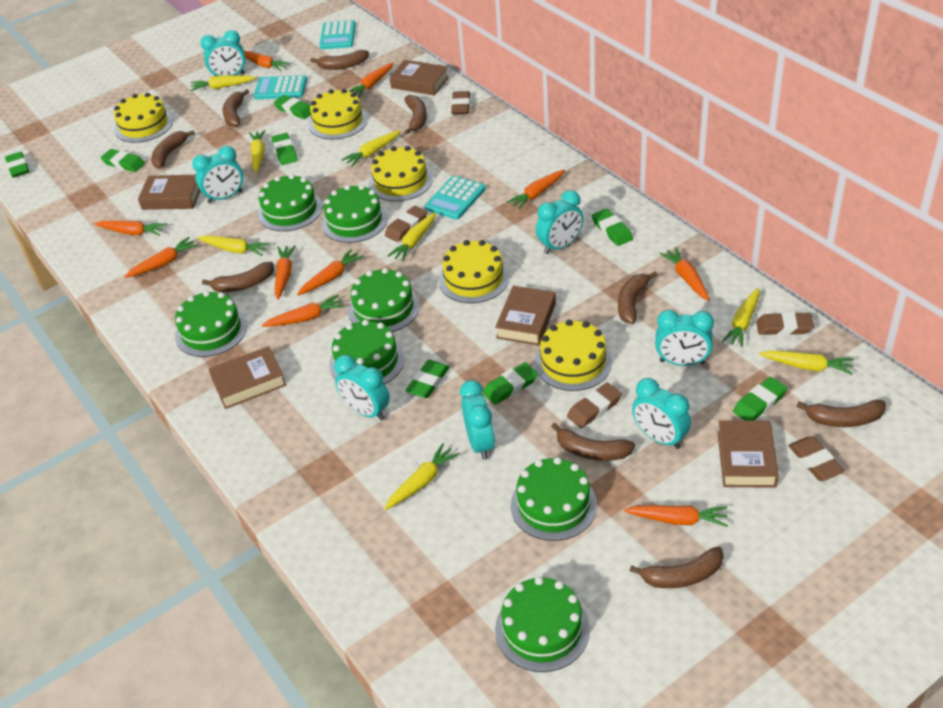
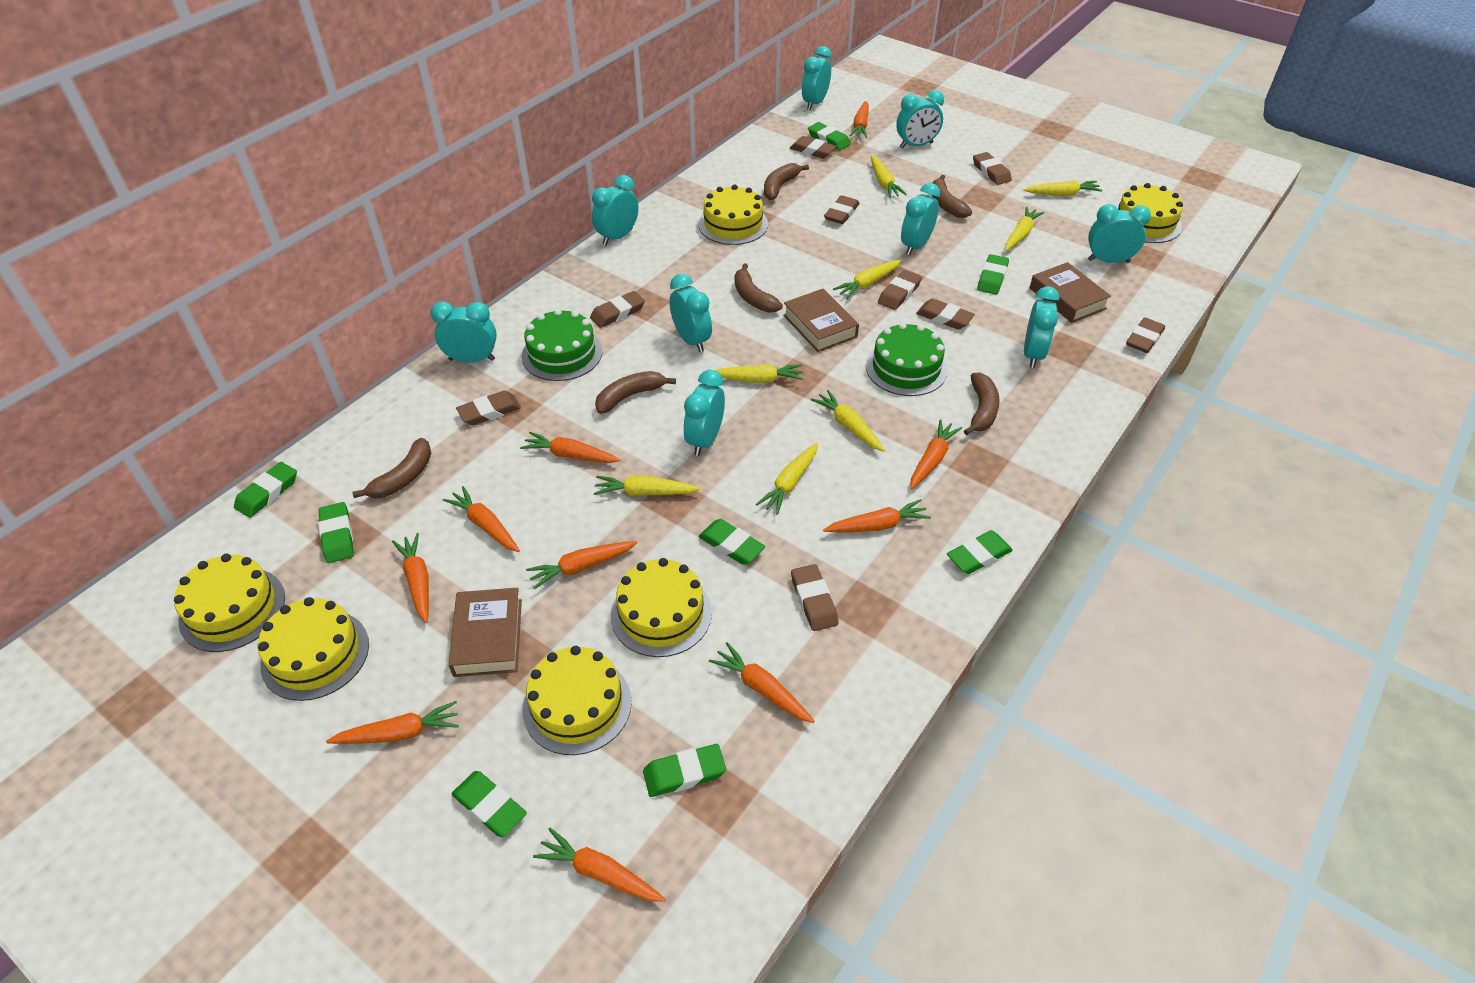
brown banana: 9 -> 6
brown book: 5 -> 3
brown eraser: 5 -> 9
green cake: 7 -> 2
turquoise calculator: 3 -> 0
turquoise clock: 7 -> 9
yellow cake: 5 -> 6

